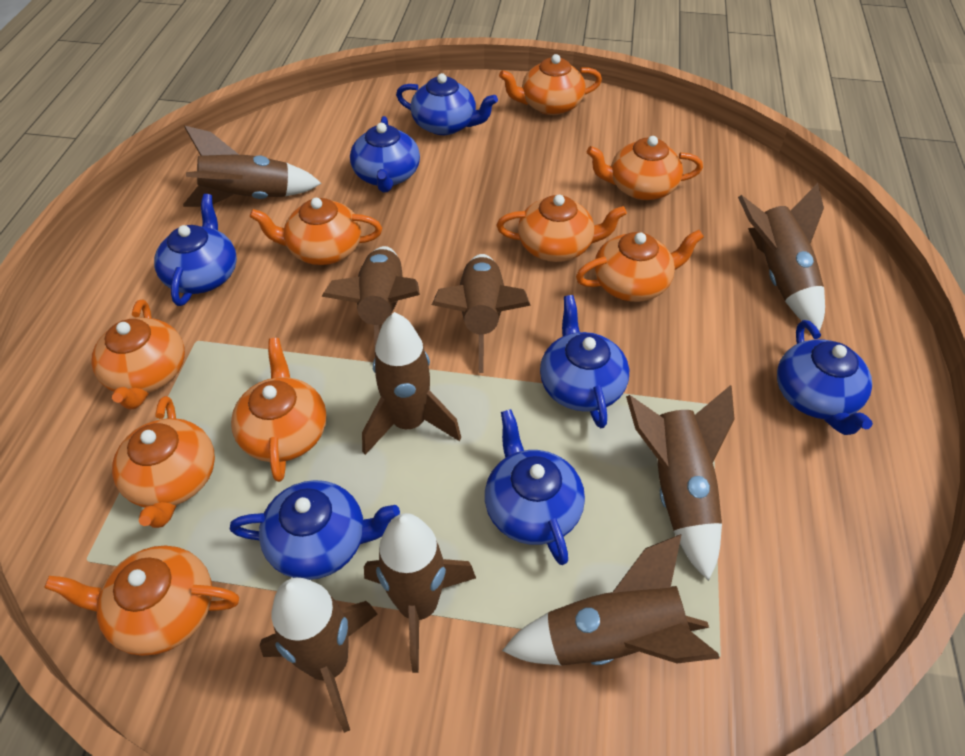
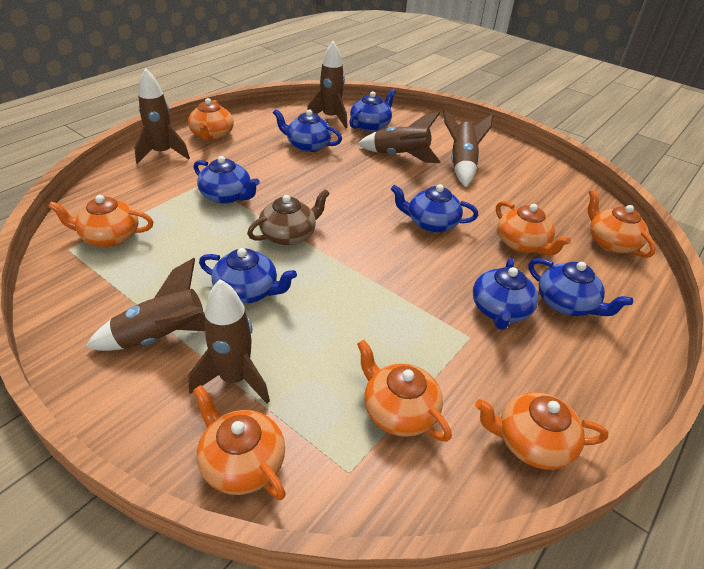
brown rocket: 9 -> 6
brown teapot: 0 -> 1
orange teapot: 9 -> 7

